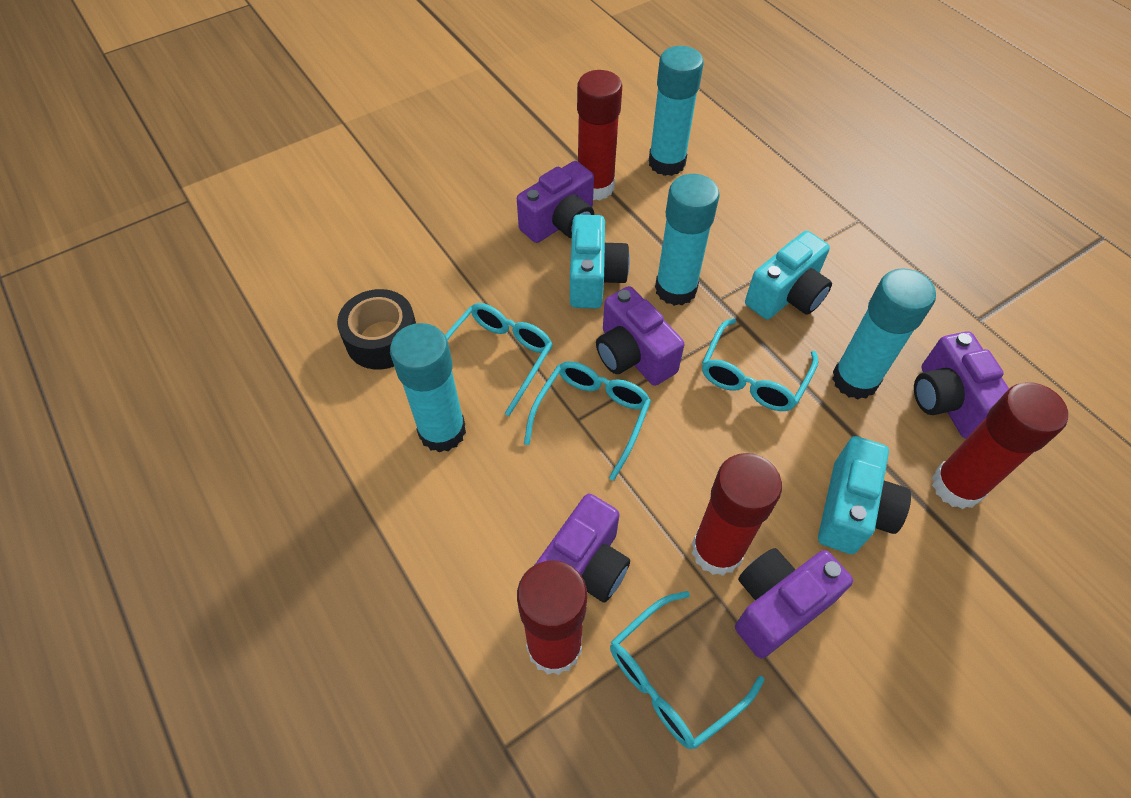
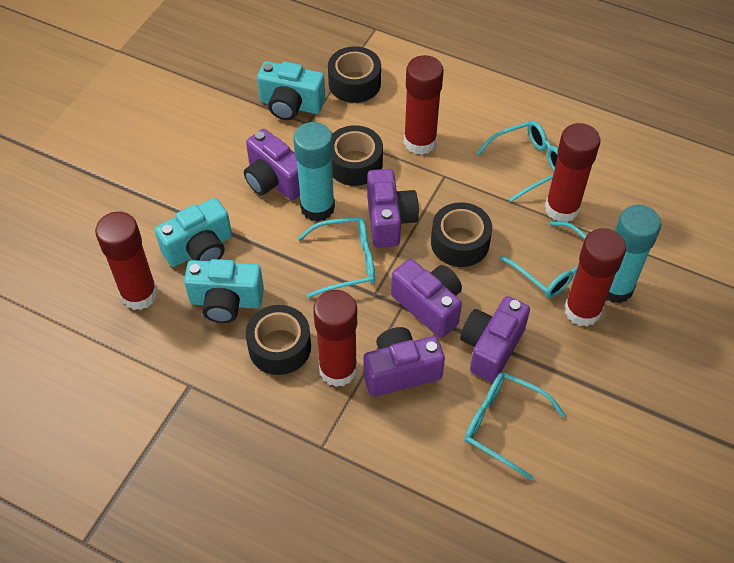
black tape: 1 -> 4
red glue stick: 4 -> 5
turquoise glue stick: 4 -> 2

